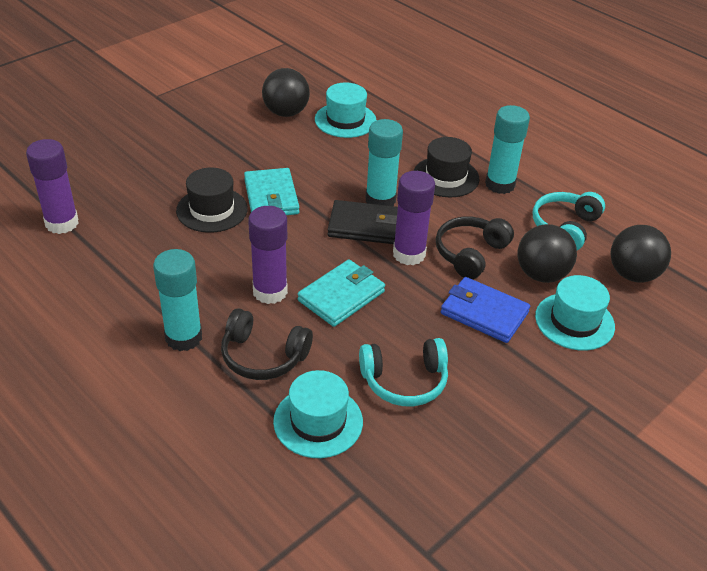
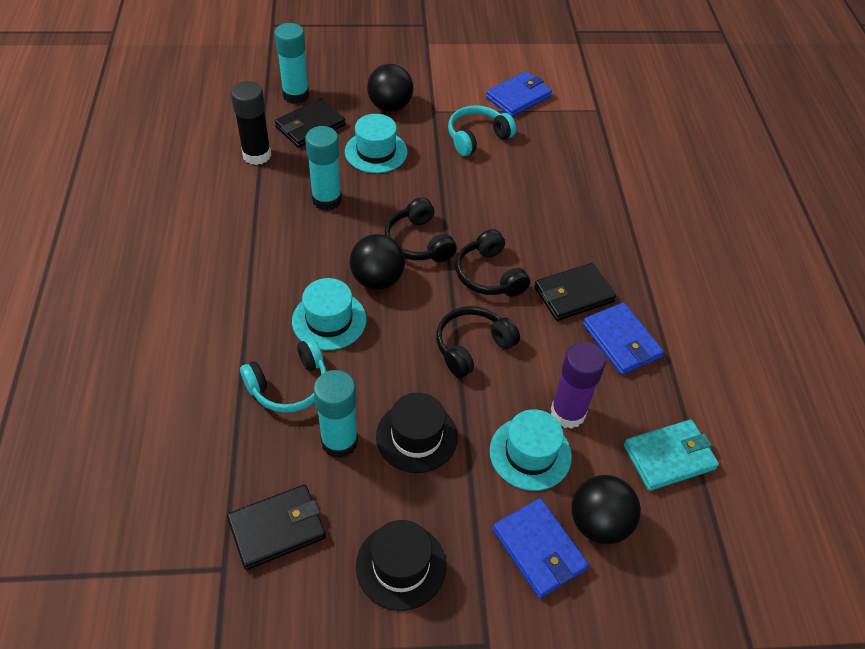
black glue stick: 0 -> 1
black headphones: 2 -> 3
black wallet: 1 -> 3
blue wallet: 1 -> 3
purple glue stick: 3 -> 1
turquoise wallet: 2 -> 1

